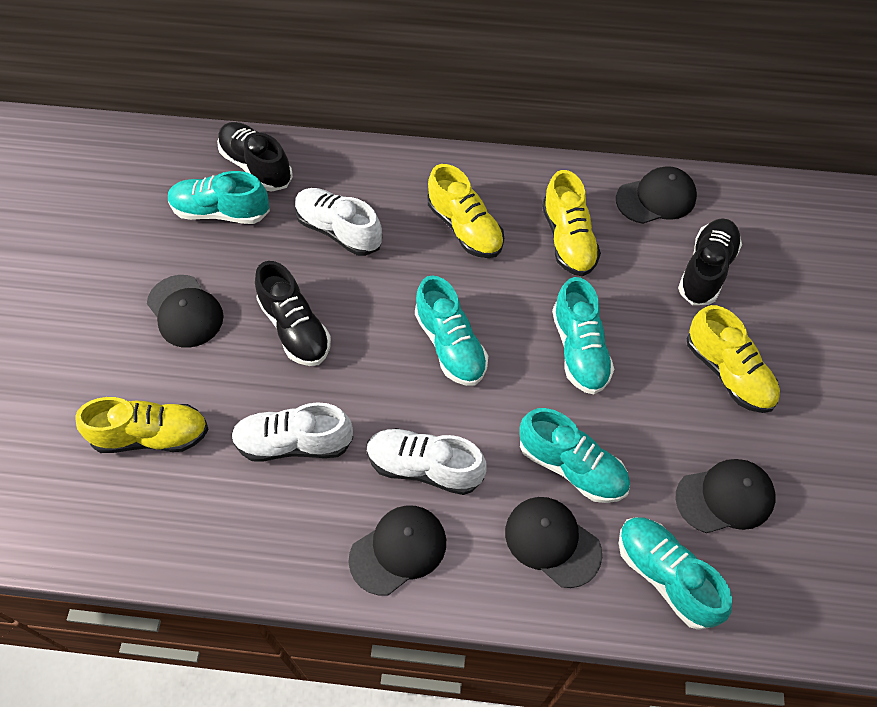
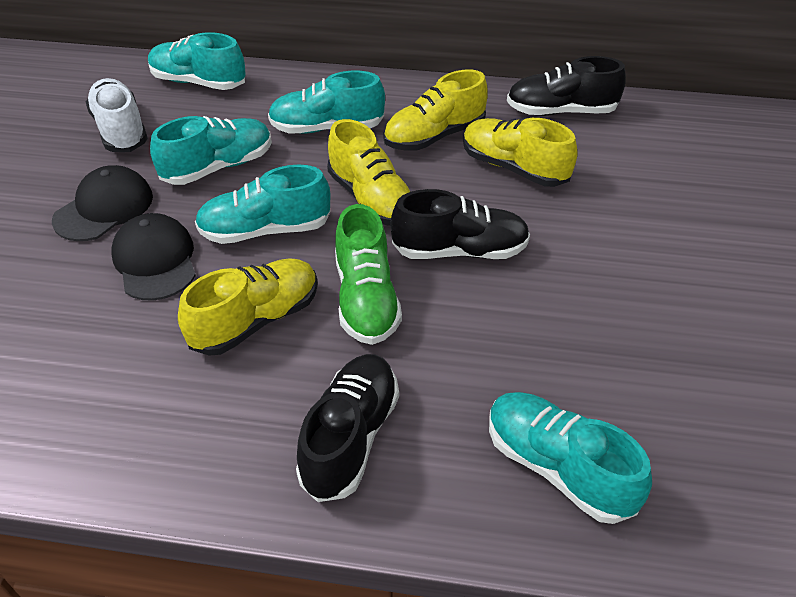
black cap: 5 -> 2
green shoe: 0 -> 1
white shoe: 3 -> 1

